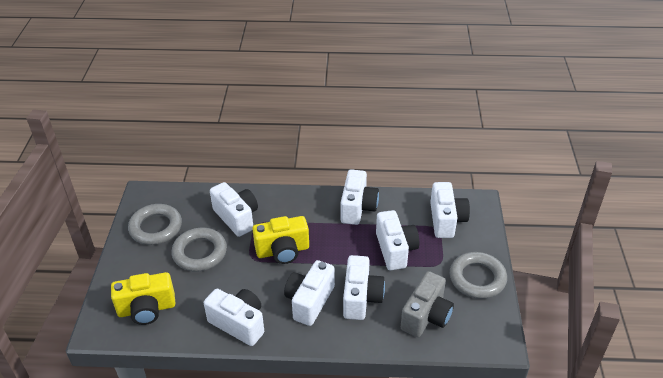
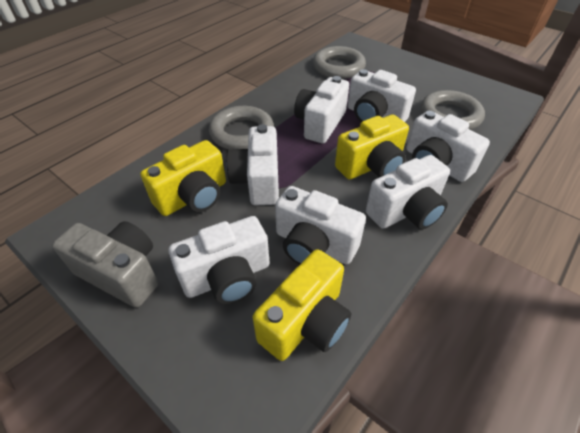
yellow camera: 2 -> 3

